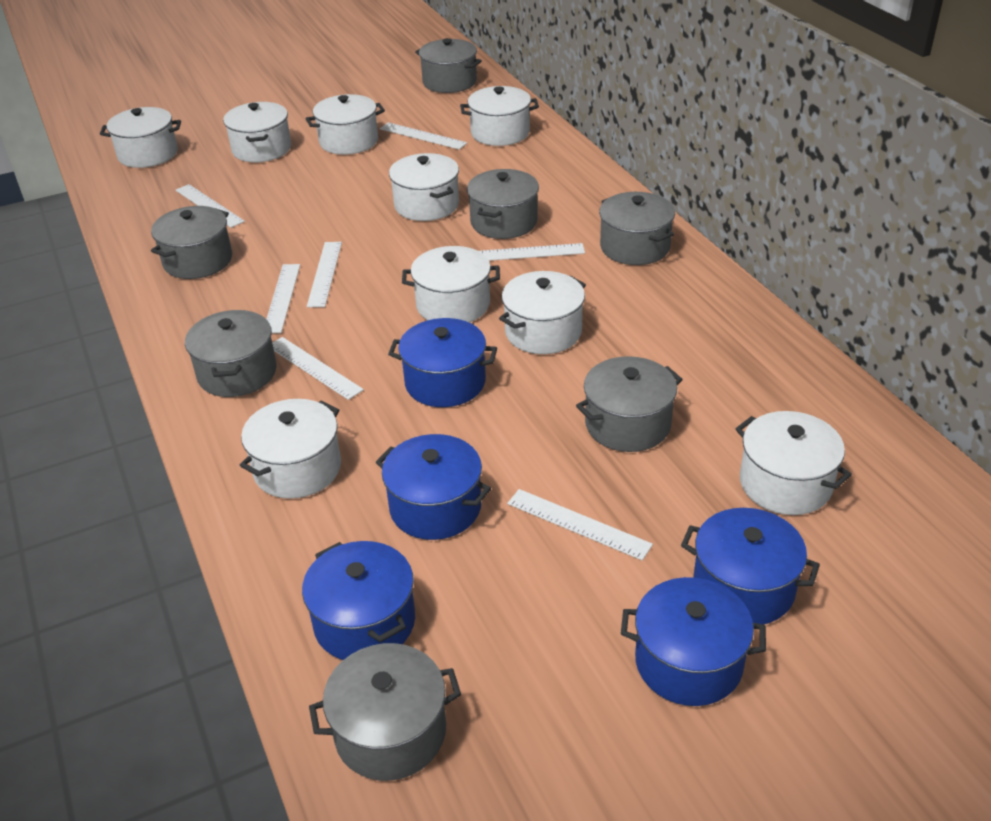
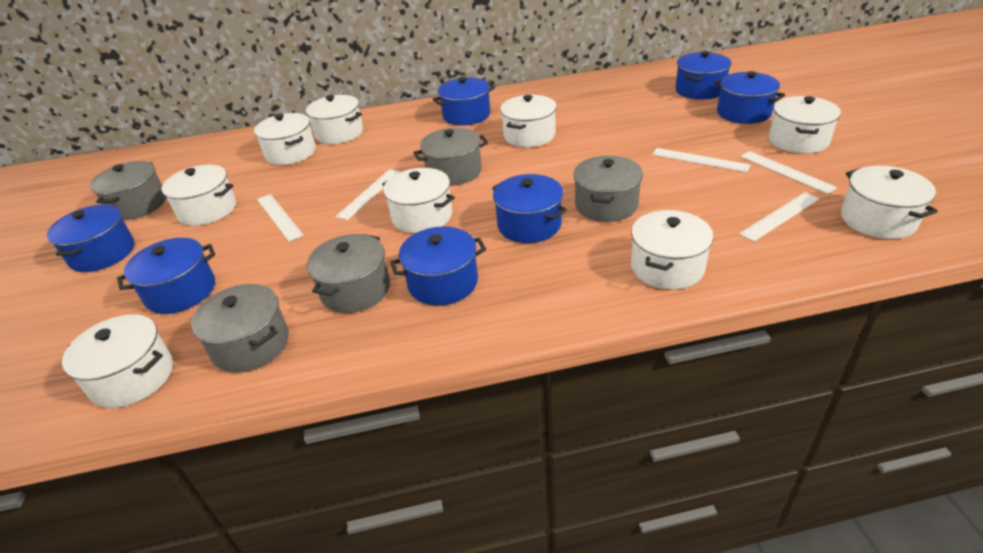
blue pot: 5 -> 7
grey pot: 7 -> 5
white ruler: 7 -> 5

